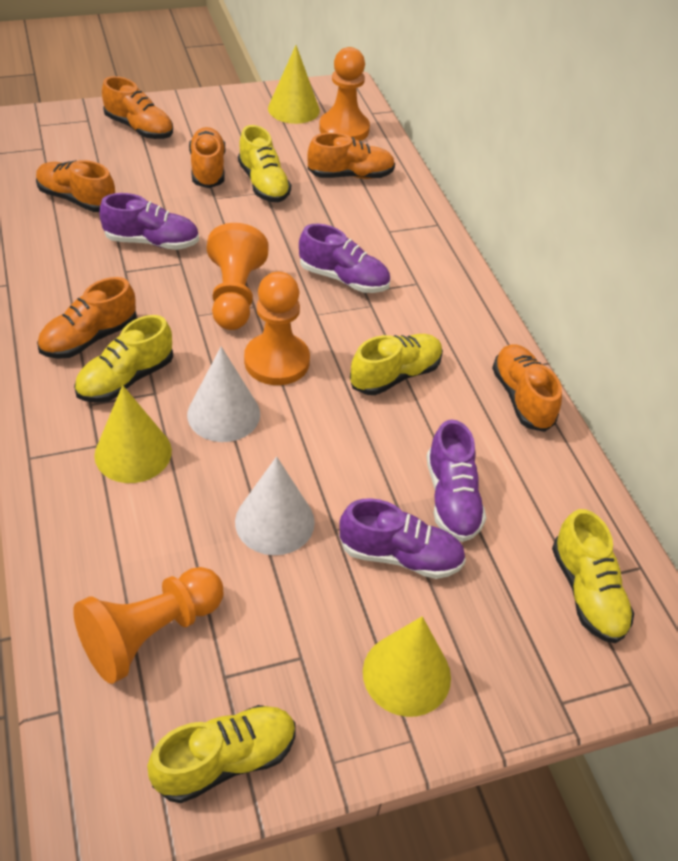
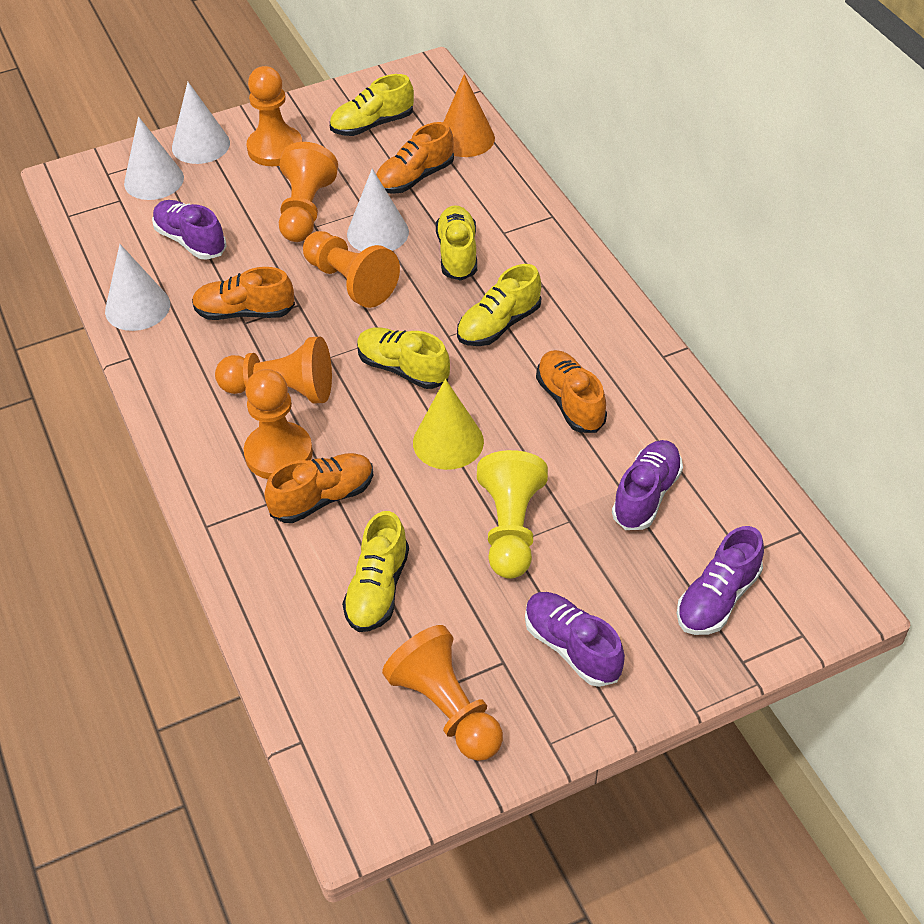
orange cone: 0 -> 1
orange pawn: 4 -> 6
orange shoe: 6 -> 4
white cone: 2 -> 4
yellow cone: 3 -> 1
yellow pawn: 0 -> 1

